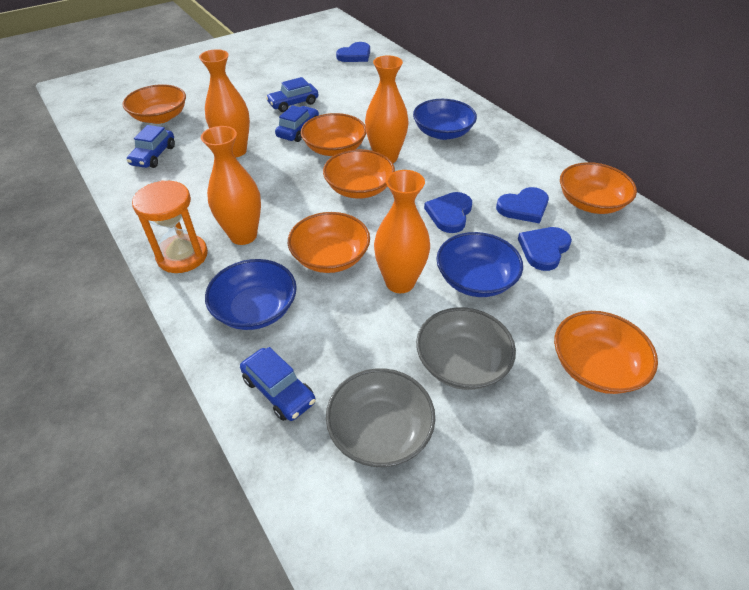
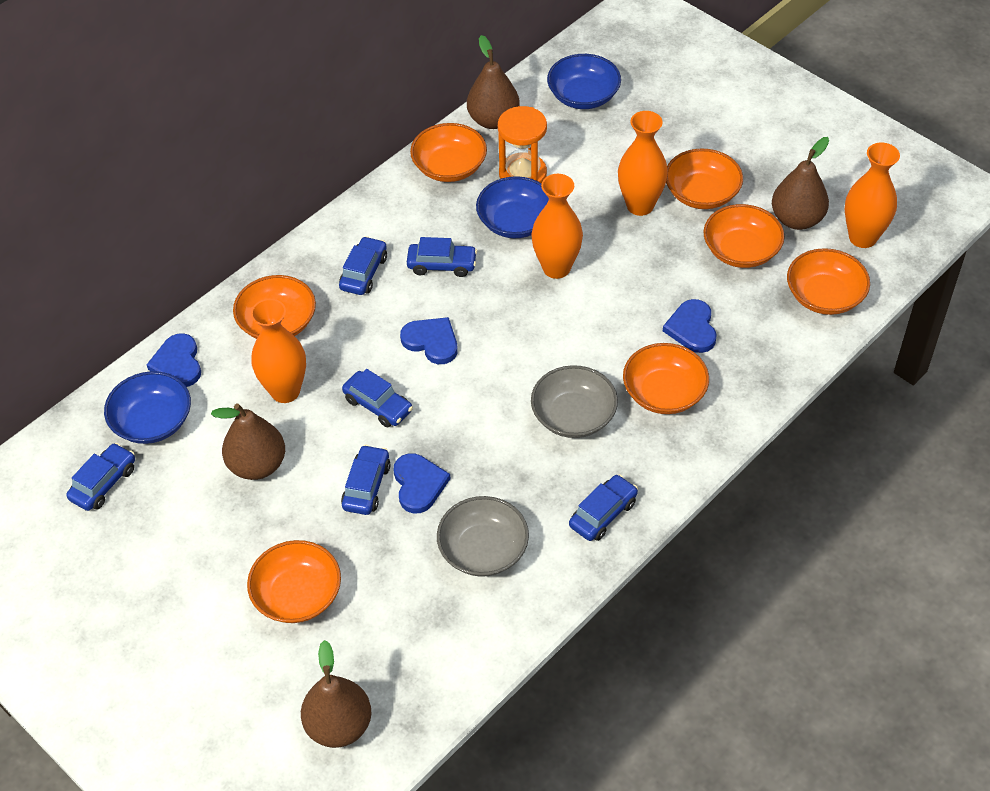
blue car: 4 -> 6
brown pear: 0 -> 4
orange bowl: 6 -> 7

